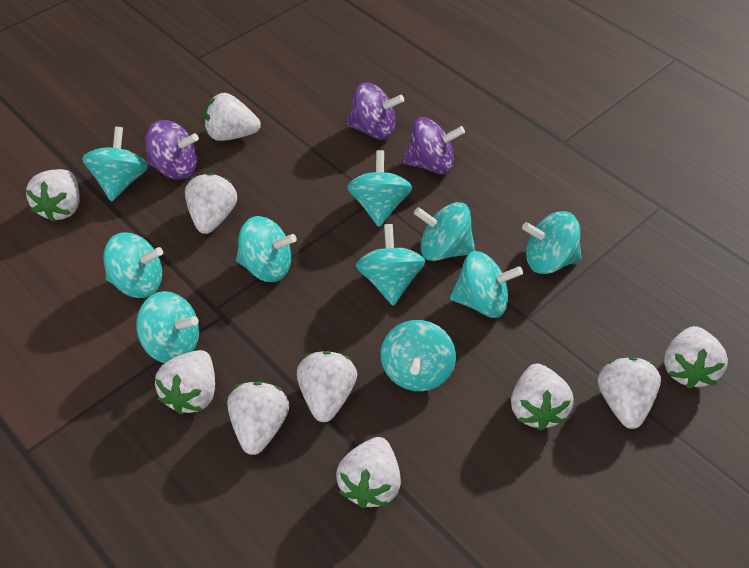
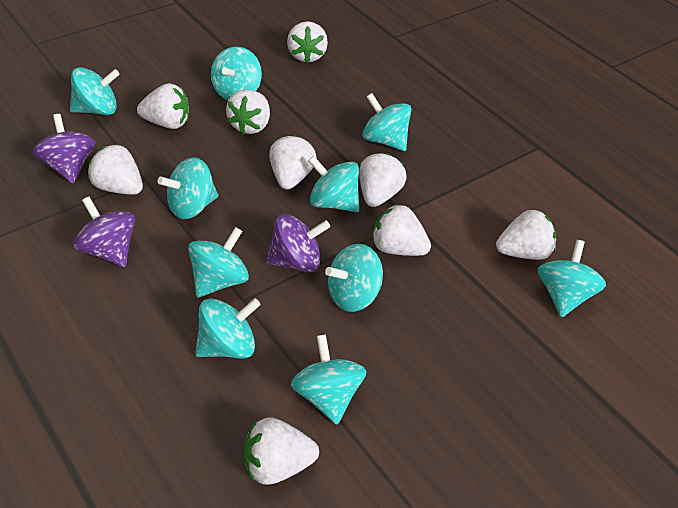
white strawberry: 10 -> 9

